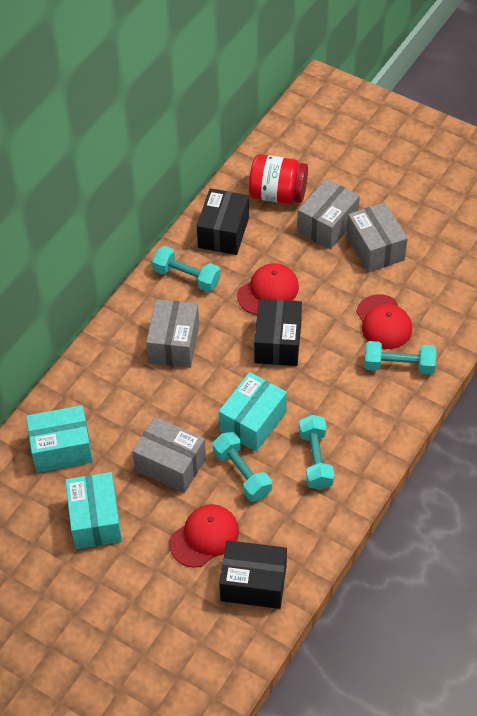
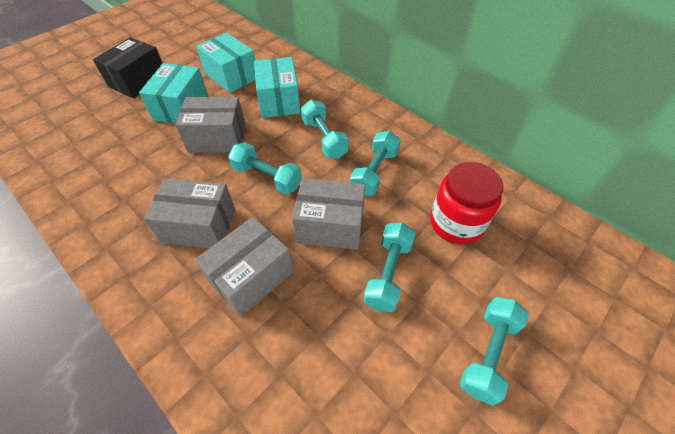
black box: 3 -> 1
red cap: 3 -> 0
turquoise dumbbell: 4 -> 5

